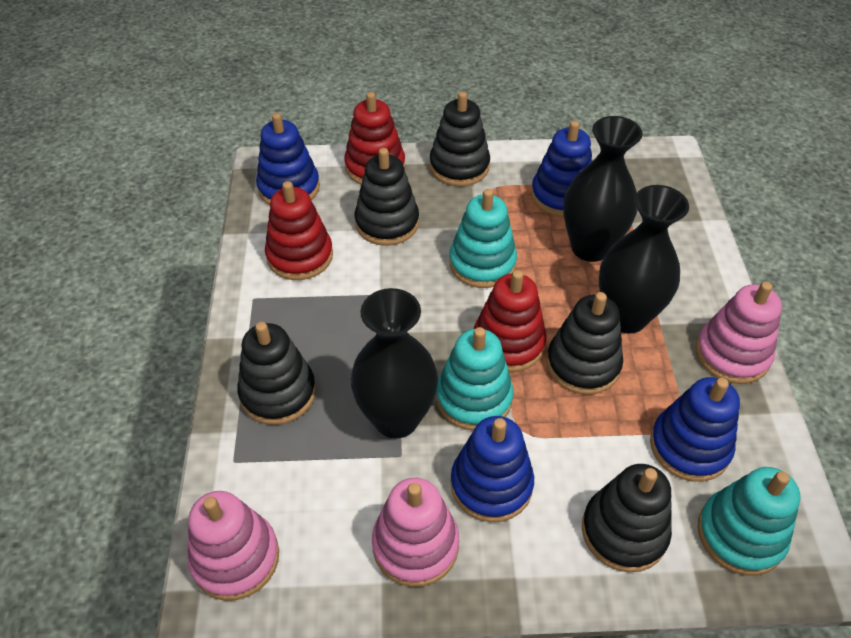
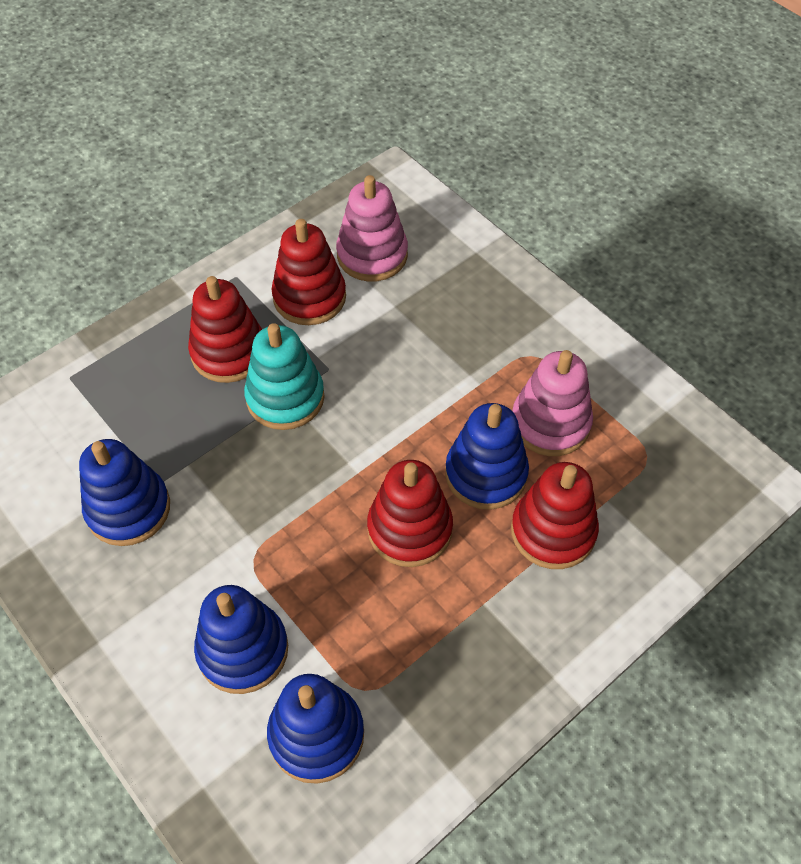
black stacking toy: 5 -> 0
black vase: 3 -> 0
pink stacking toy: 3 -> 2
red stacking toy: 3 -> 4
turquoise stacking toy: 3 -> 1

